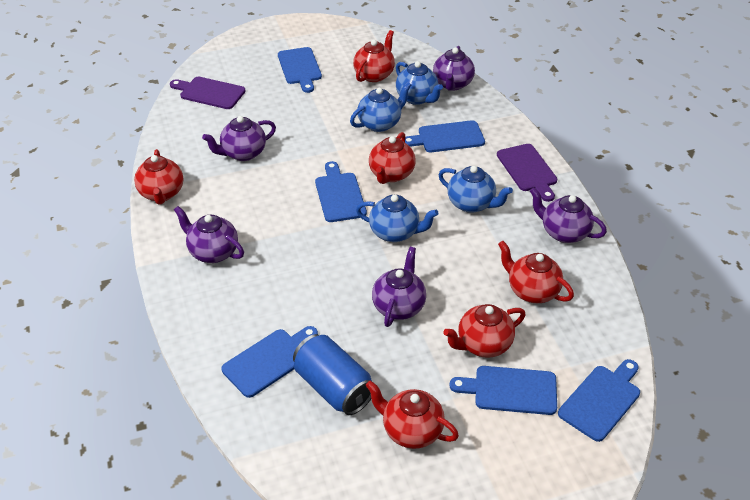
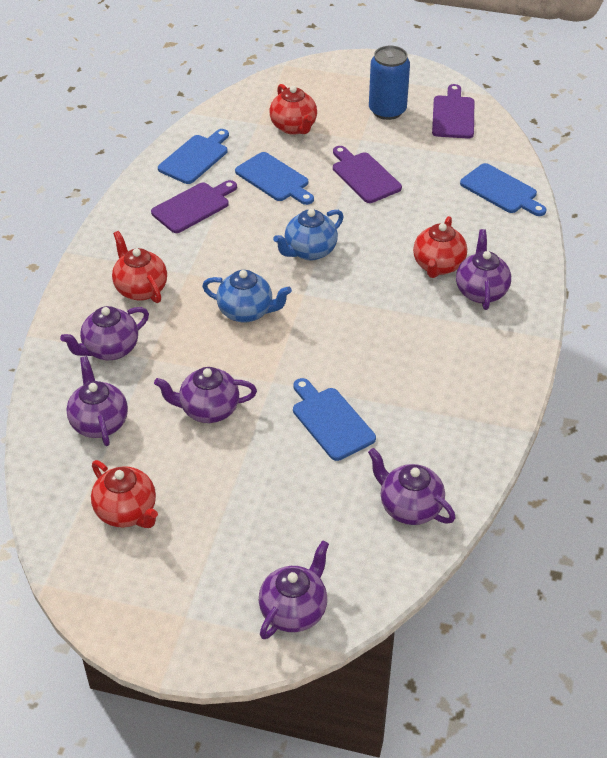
blue cutting board: 6 -> 4
blue teapot: 4 -> 2
purple cutting board: 2 -> 3
purple teapot: 5 -> 6
red teapot: 6 -> 4

